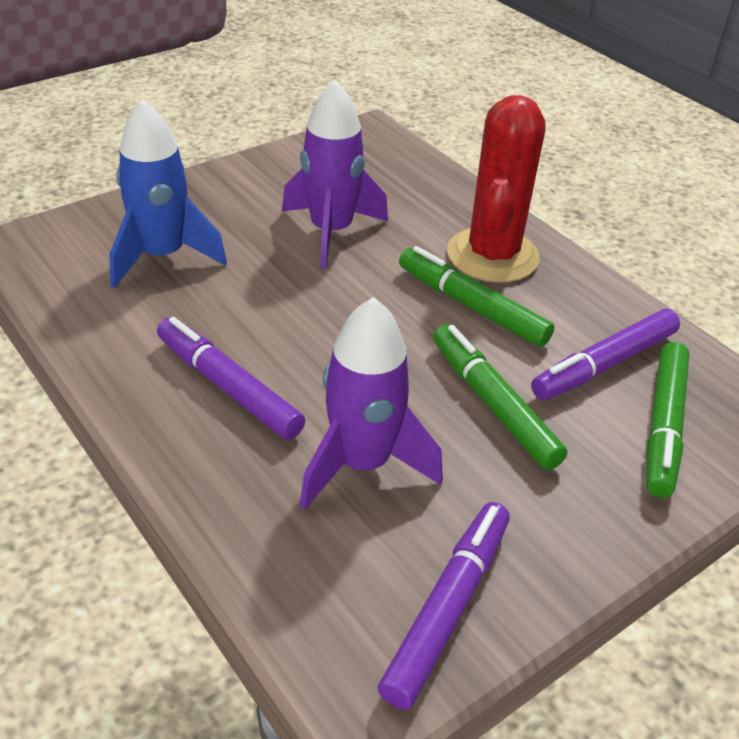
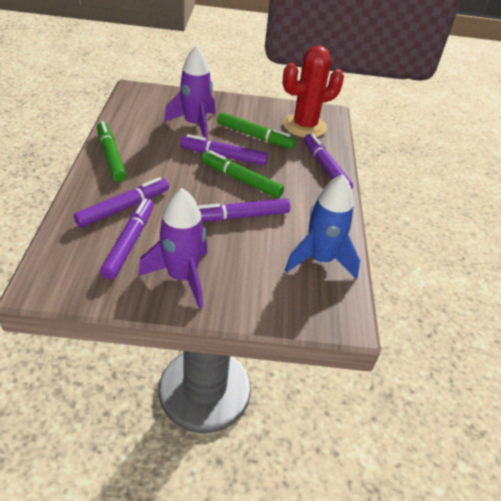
purple marker: 3 -> 5

